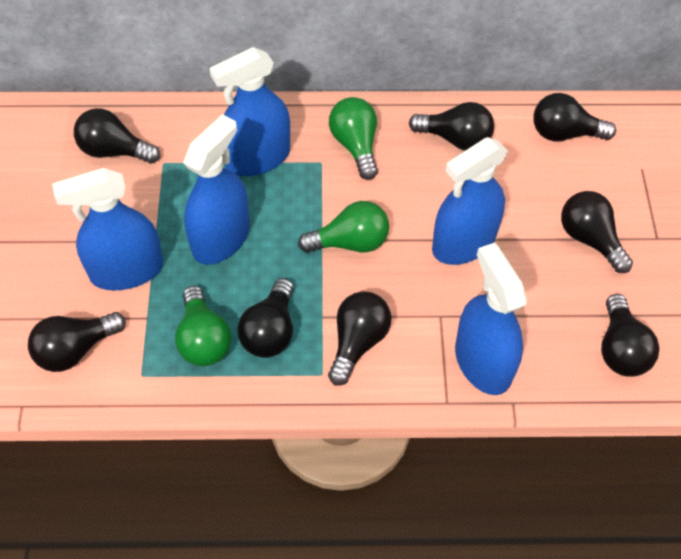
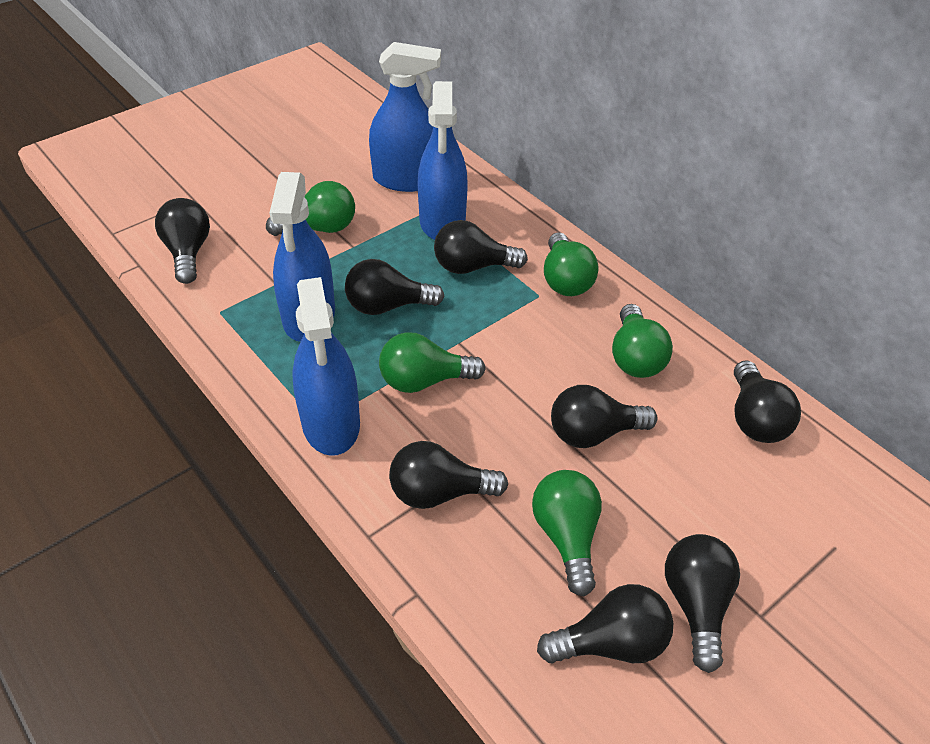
blue spray bottle: 5 -> 4
green light bulb: 3 -> 5

